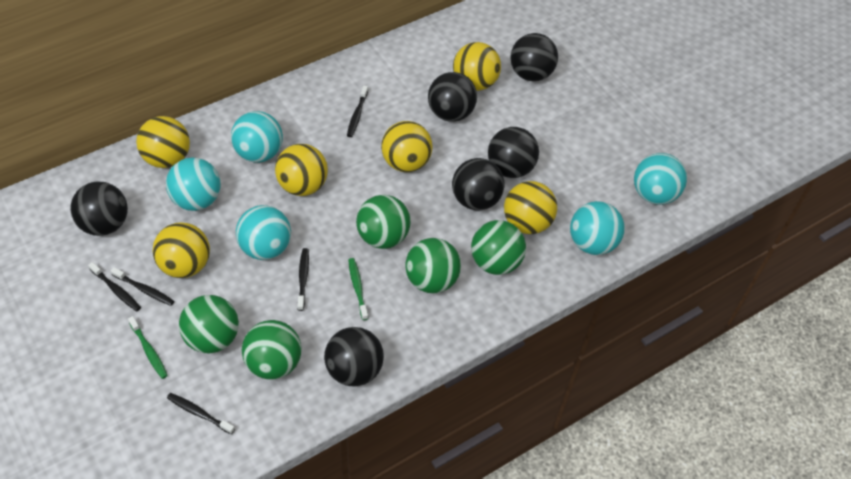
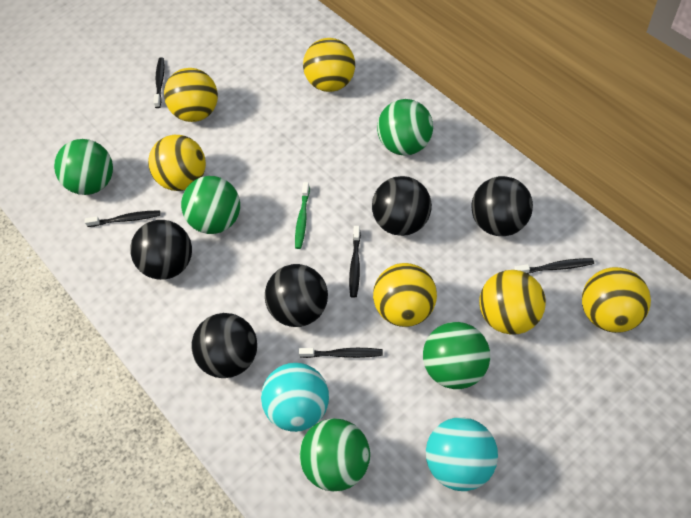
black ball: 6 -> 5
green toothbrush: 2 -> 1
turquoise ball: 5 -> 2

